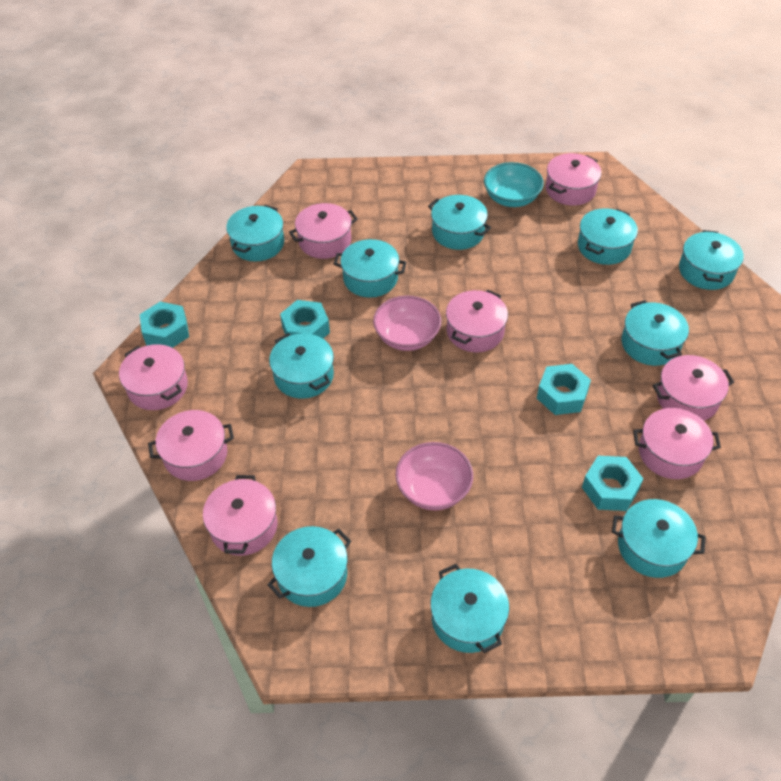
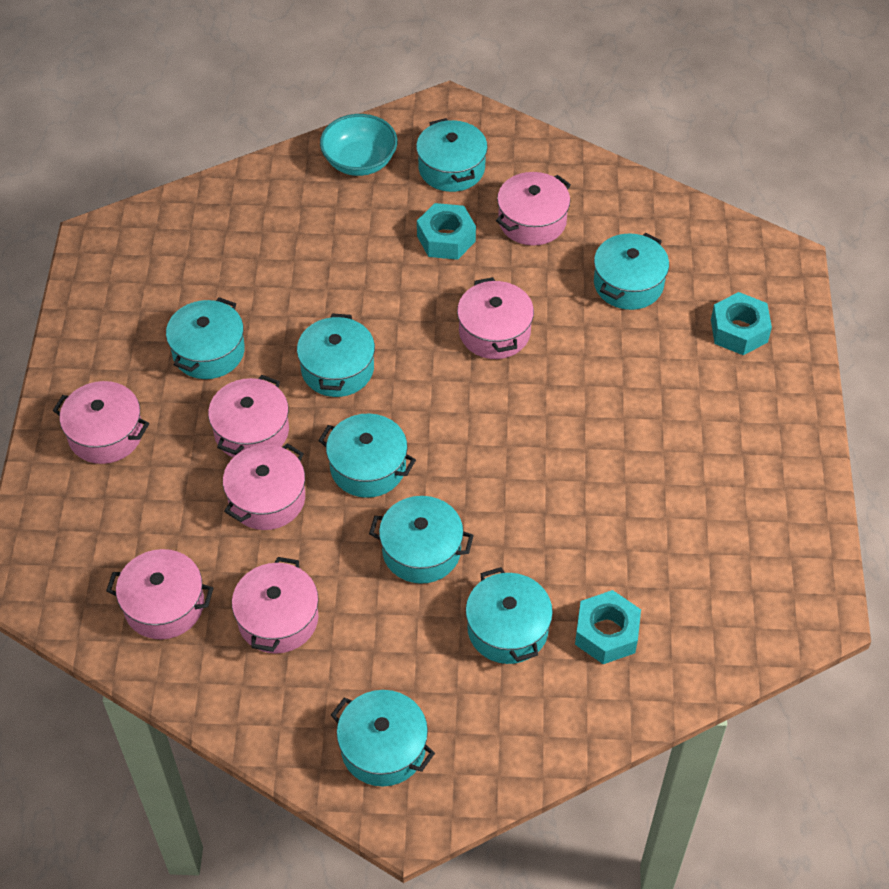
pink bowl: 2 -> 0
pink pot: 8 -> 7
turquoise nut: 4 -> 3
turquoise pot: 10 -> 8

